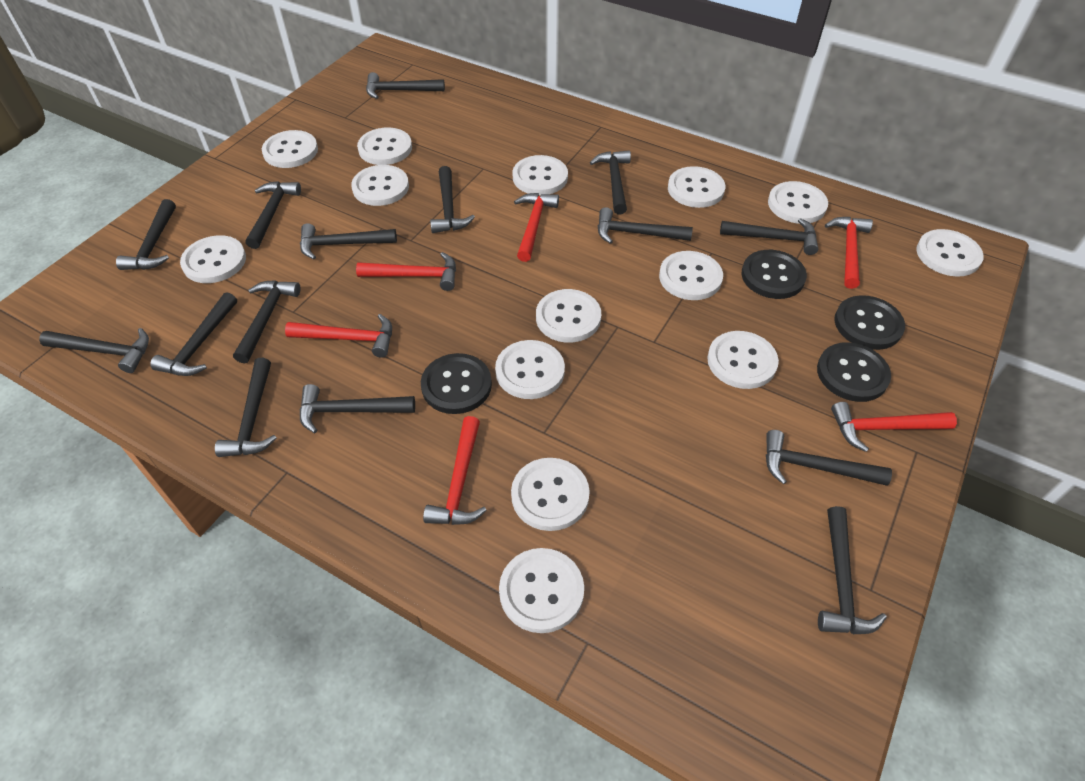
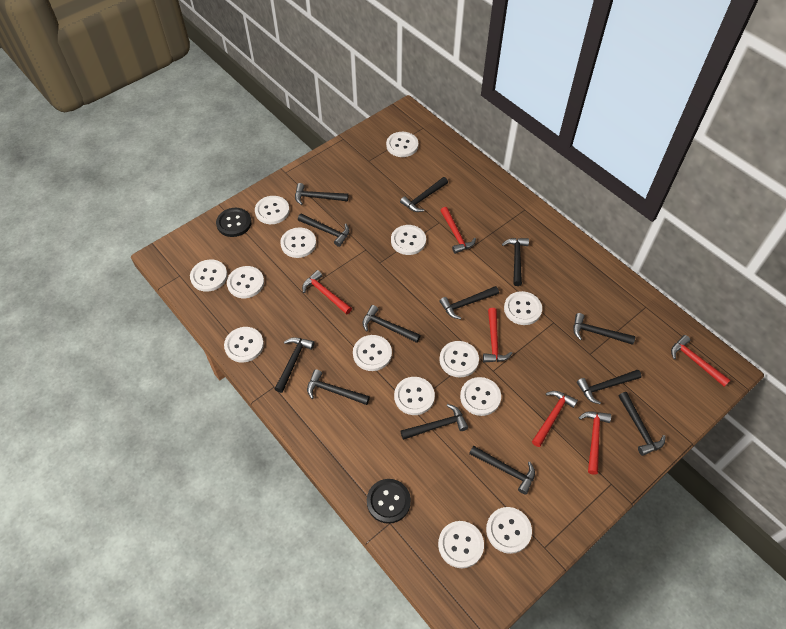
black button: 4 -> 2
black hammer: 15 -> 13

